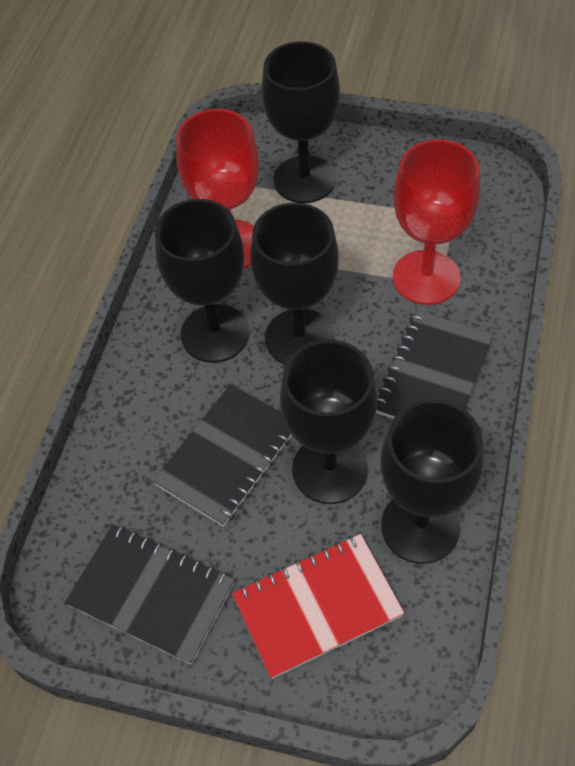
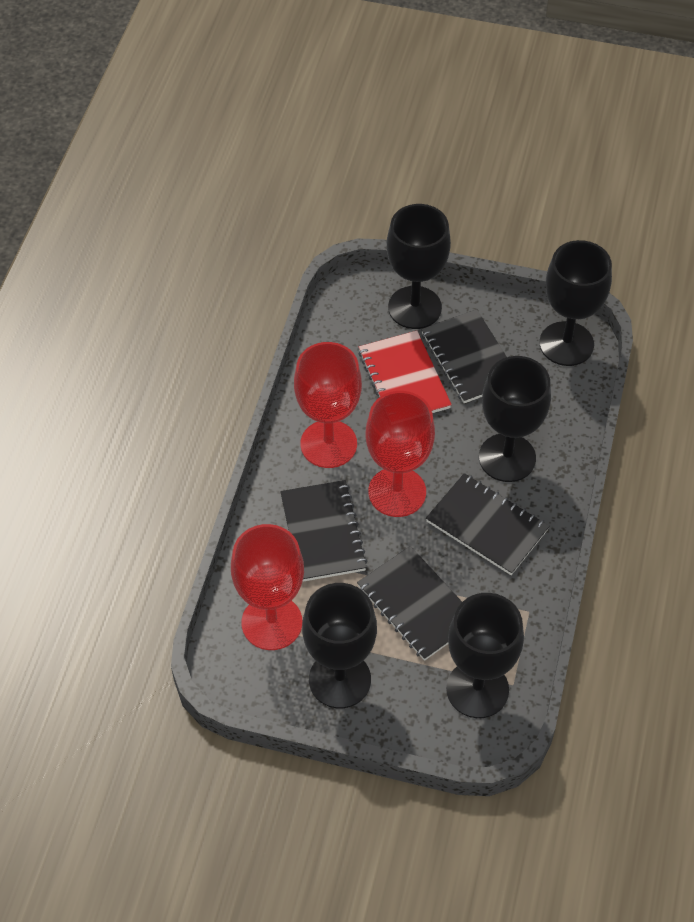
black notebook: 3 -> 4
red goblet: 2 -> 3

